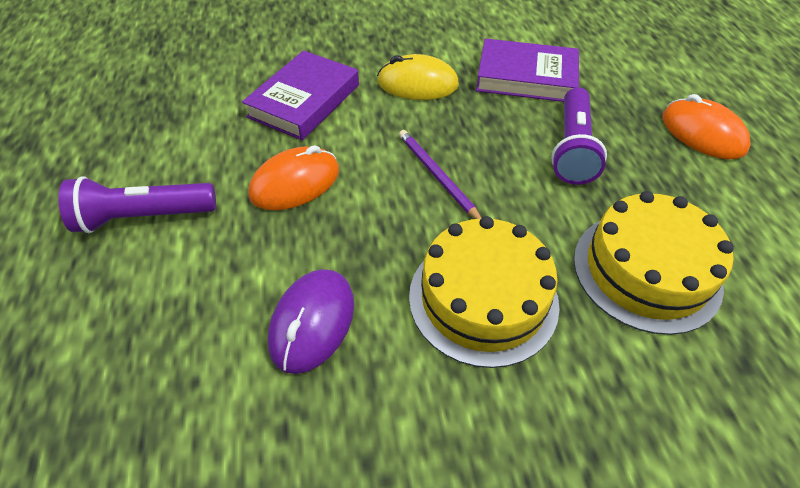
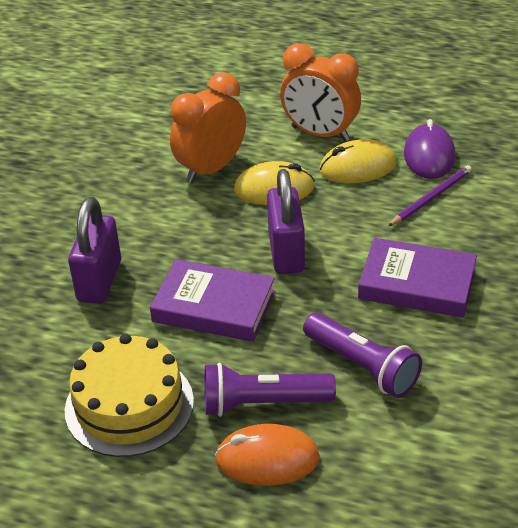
orange clock: 0 -> 2
orange mouse: 2 -> 1
purple padlock: 0 -> 2
yellow cake: 2 -> 1
yellow mouse: 1 -> 2

